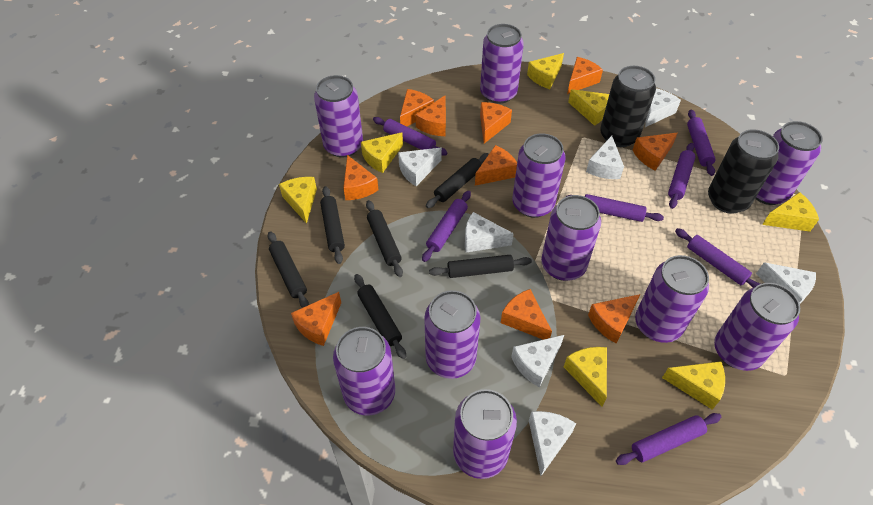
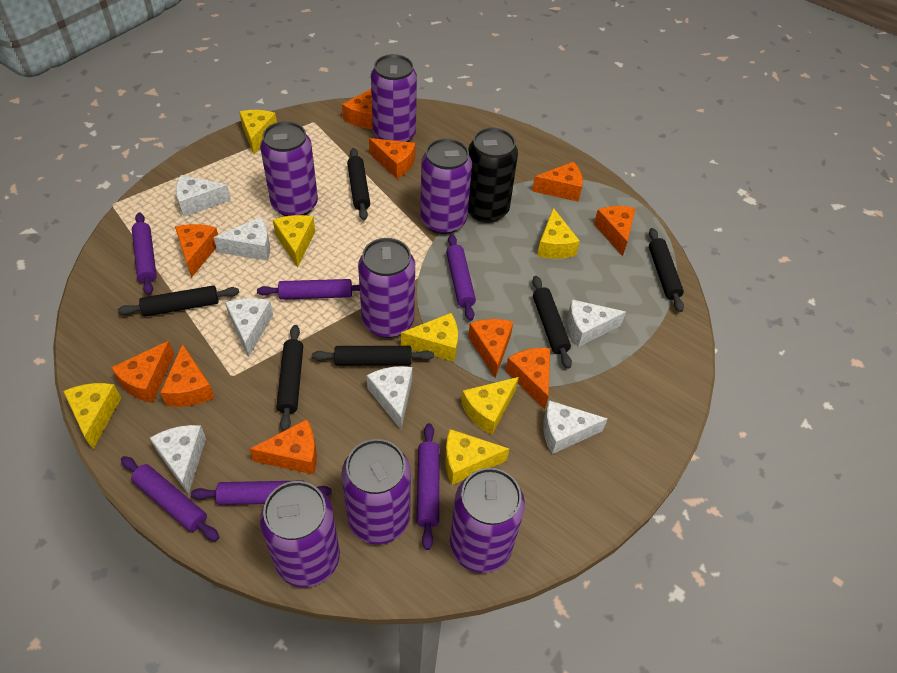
black can: 2 -> 1
purple can: 10 -> 7
purple rolling pin: 7 -> 6

